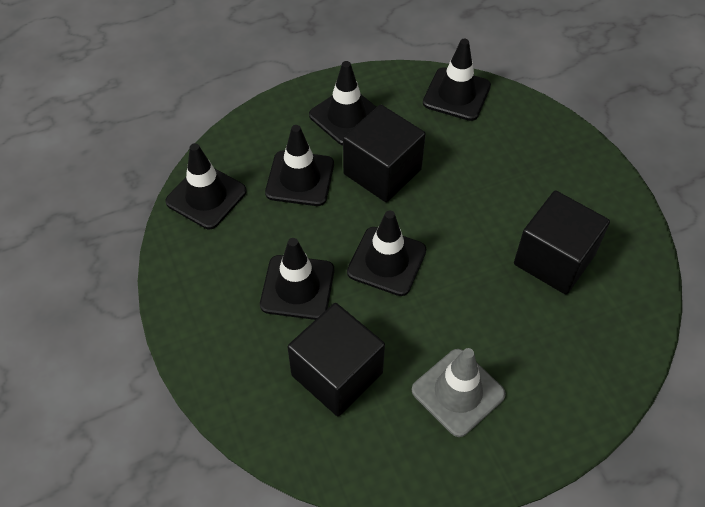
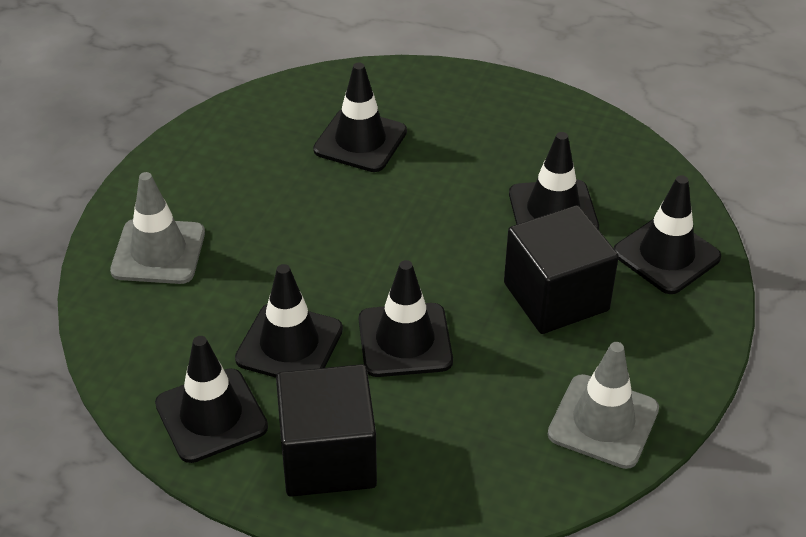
black cube: 3 -> 2
grey traffic cone: 1 -> 2

